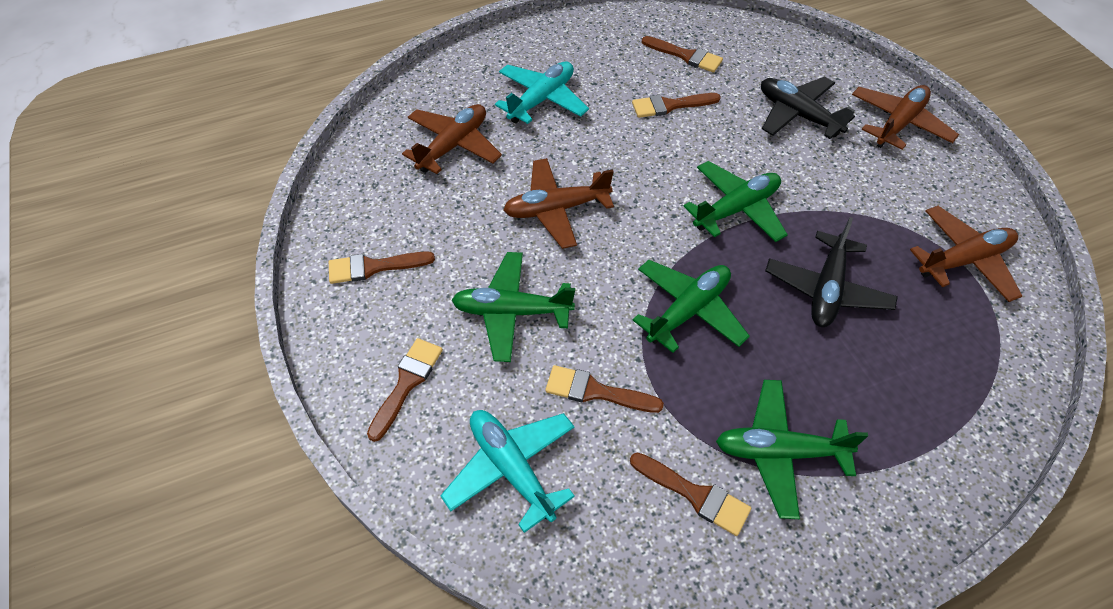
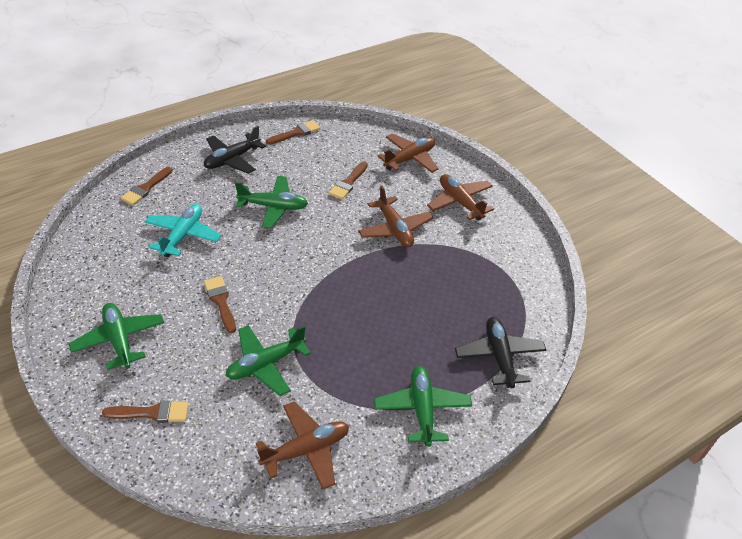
brown brush: 6 -> 5
turquoise plane: 2 -> 1

